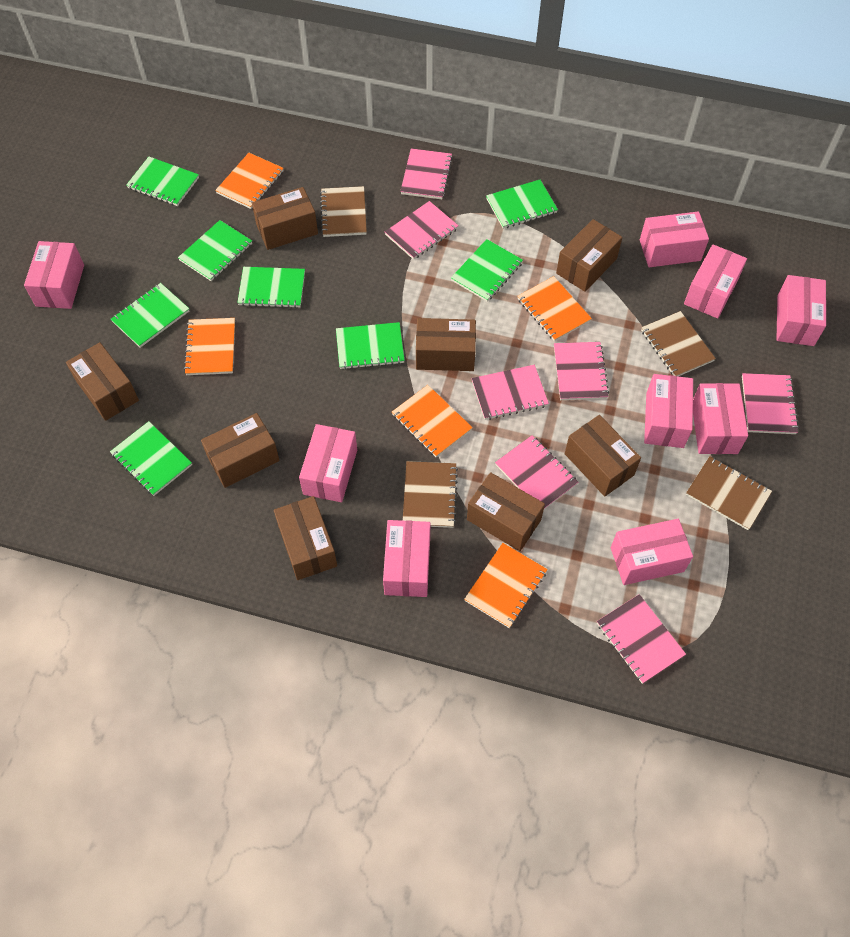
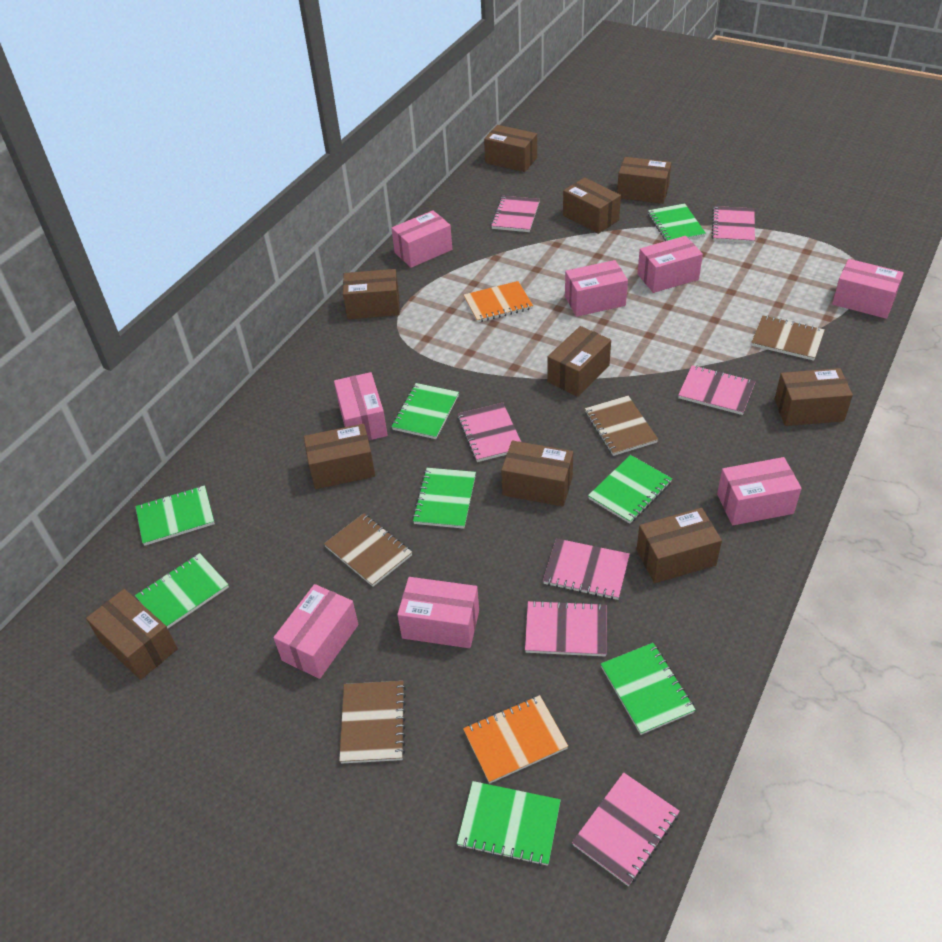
brown box: 8 -> 10
orange notebook: 5 -> 2
pink box: 9 -> 8

